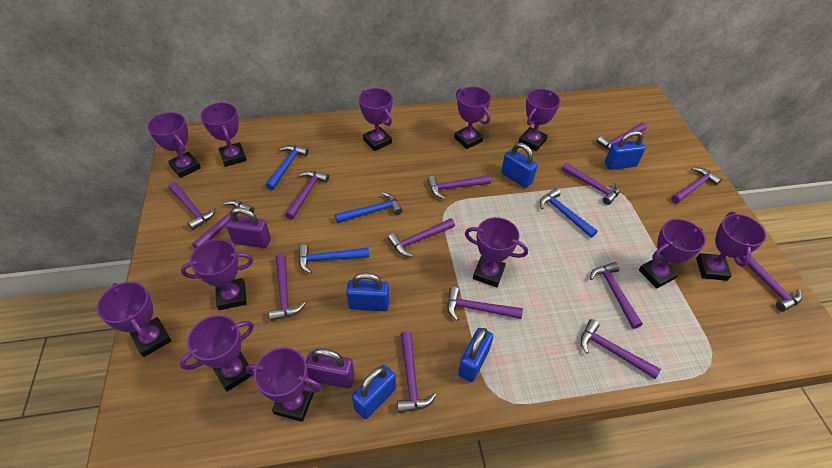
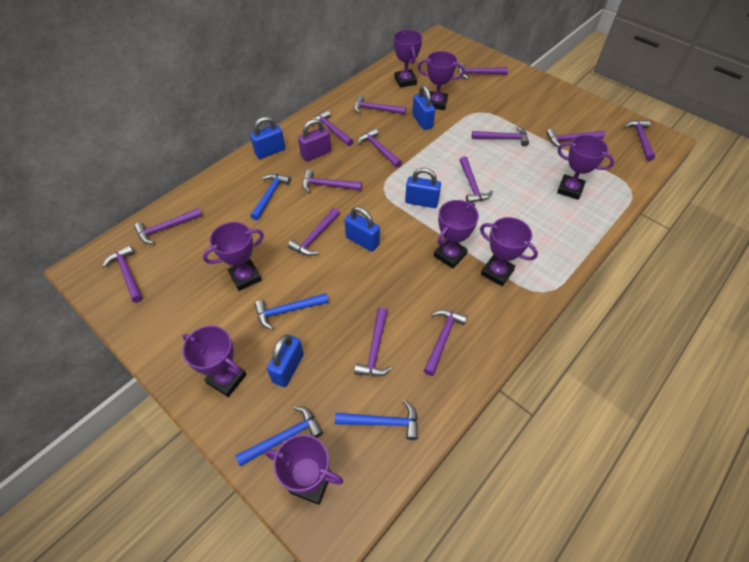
purple padlock: 2 -> 1
purple trophy: 12 -> 8

